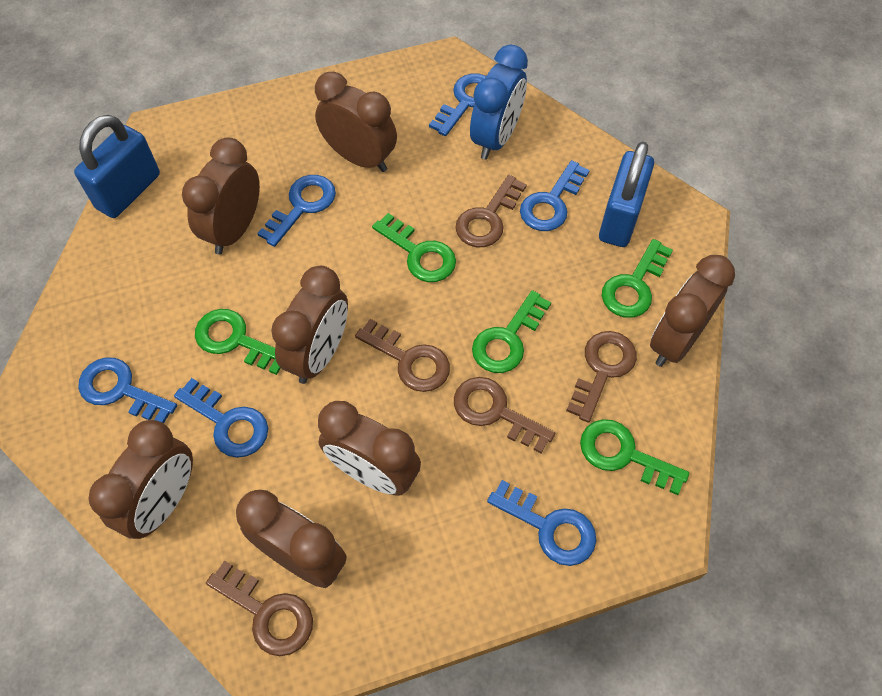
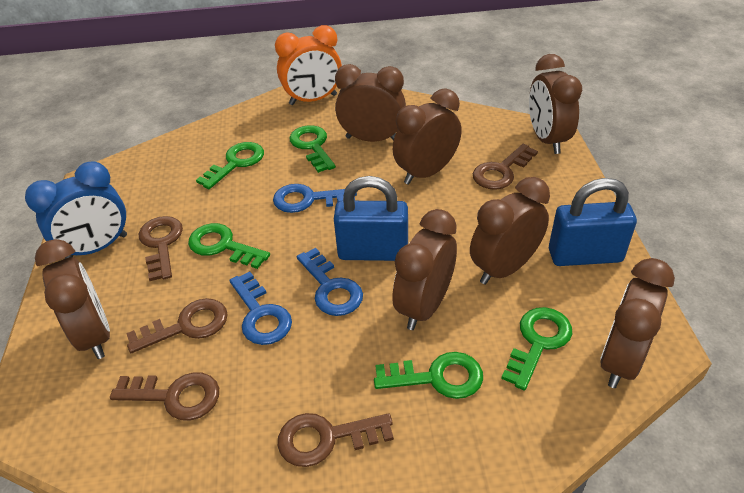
blue key: 6 -> 3
orange clock: 0 -> 1

